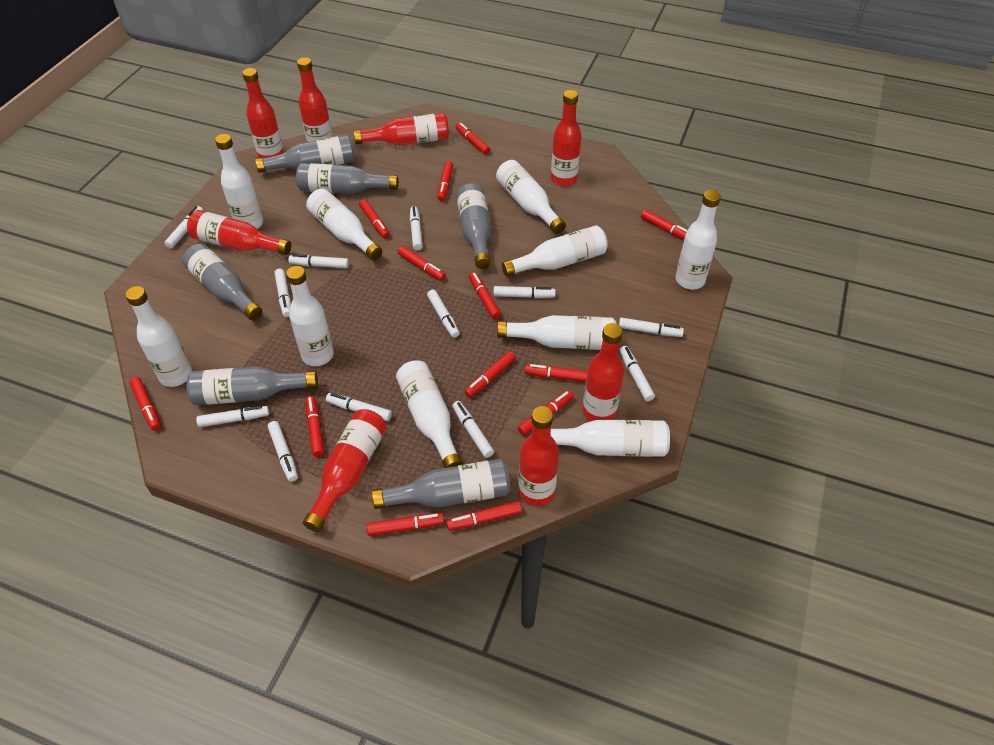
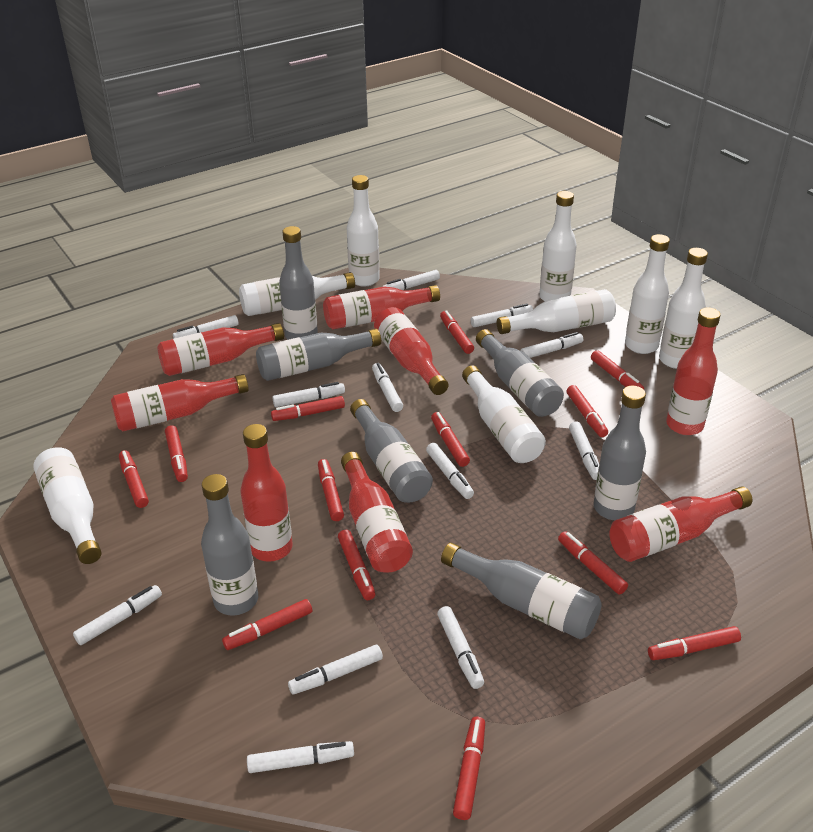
grey bottle: 6 -> 7
white bottle: 10 -> 8

